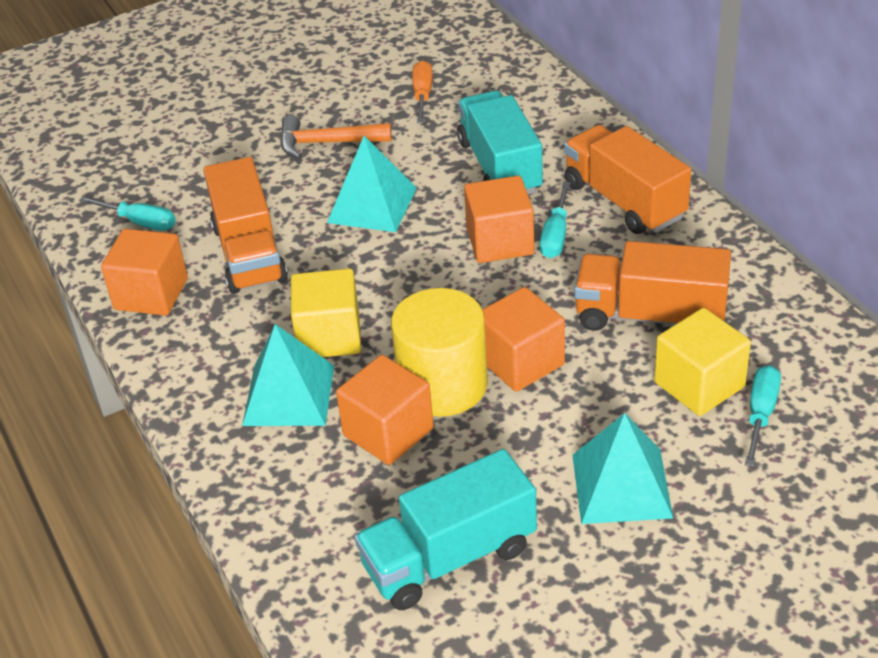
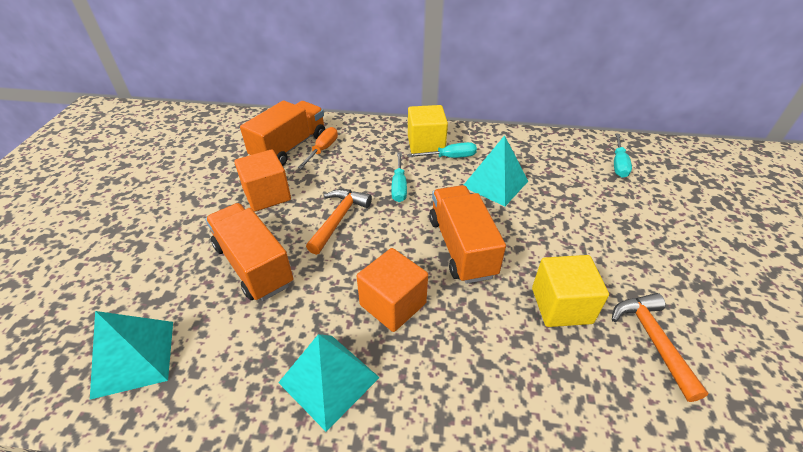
orange cube: 4 -> 2
orange hammer: 1 -> 2
turquoise truck: 2 -> 0
yellow cylinder: 1 -> 0

